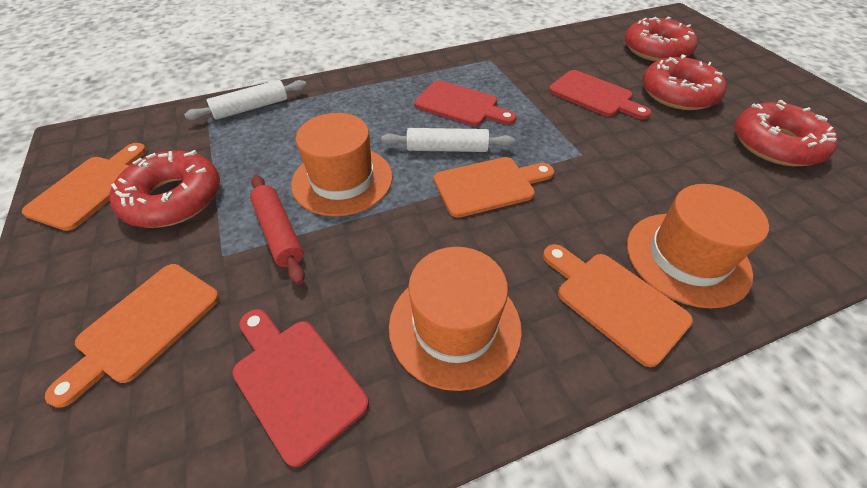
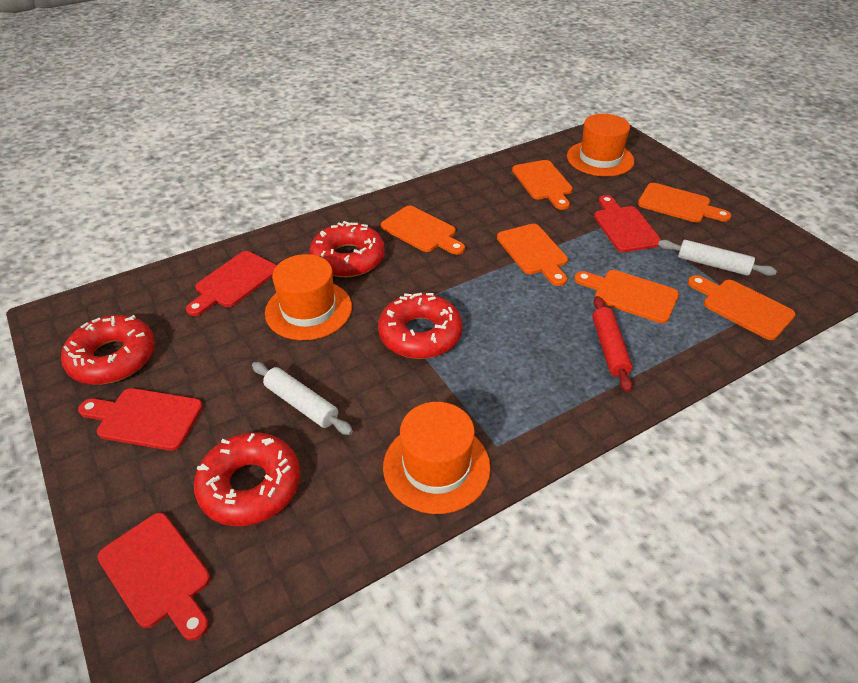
orange cutting board: 4 -> 6
red cutting board: 3 -> 4

